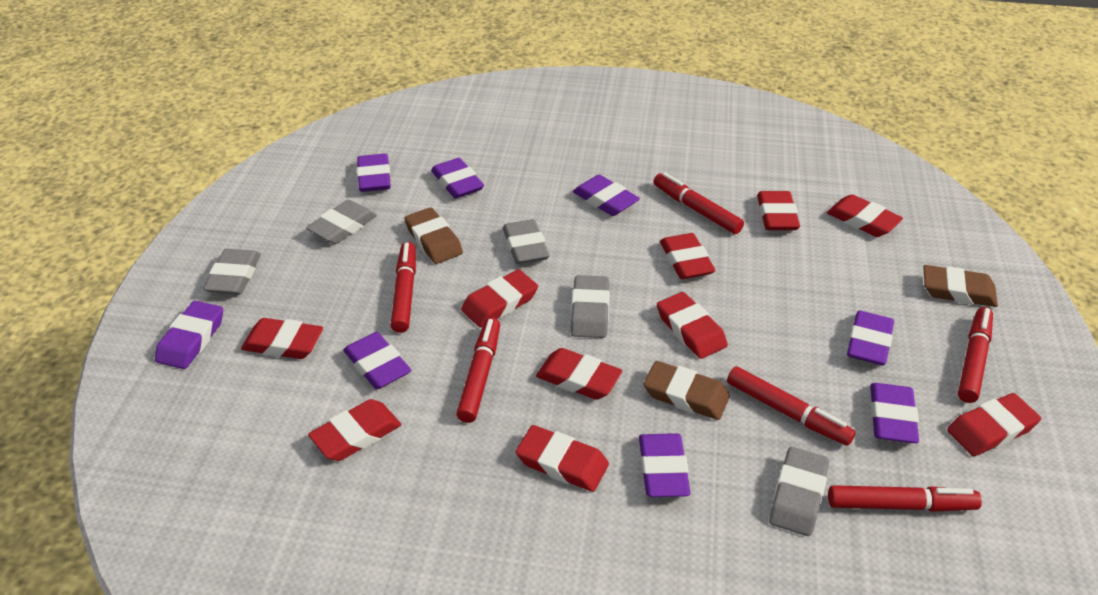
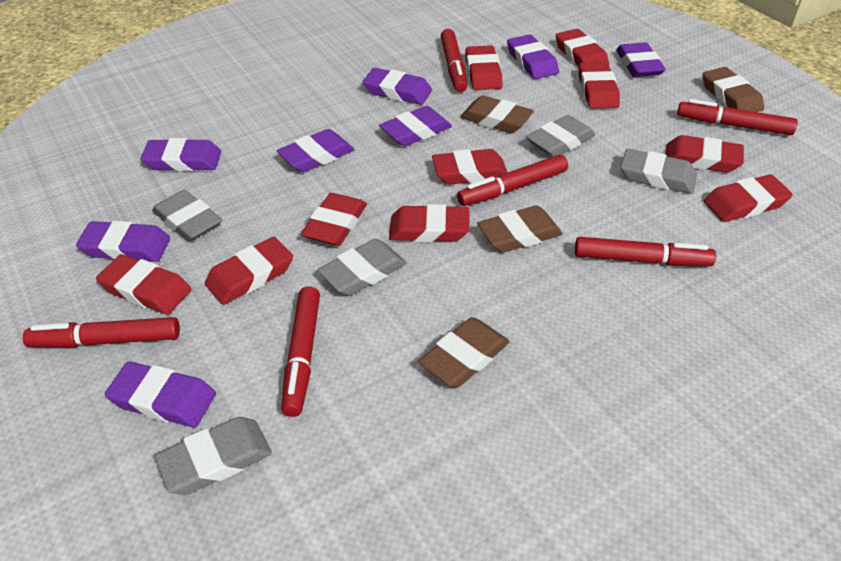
brown eraser: 3 -> 4

